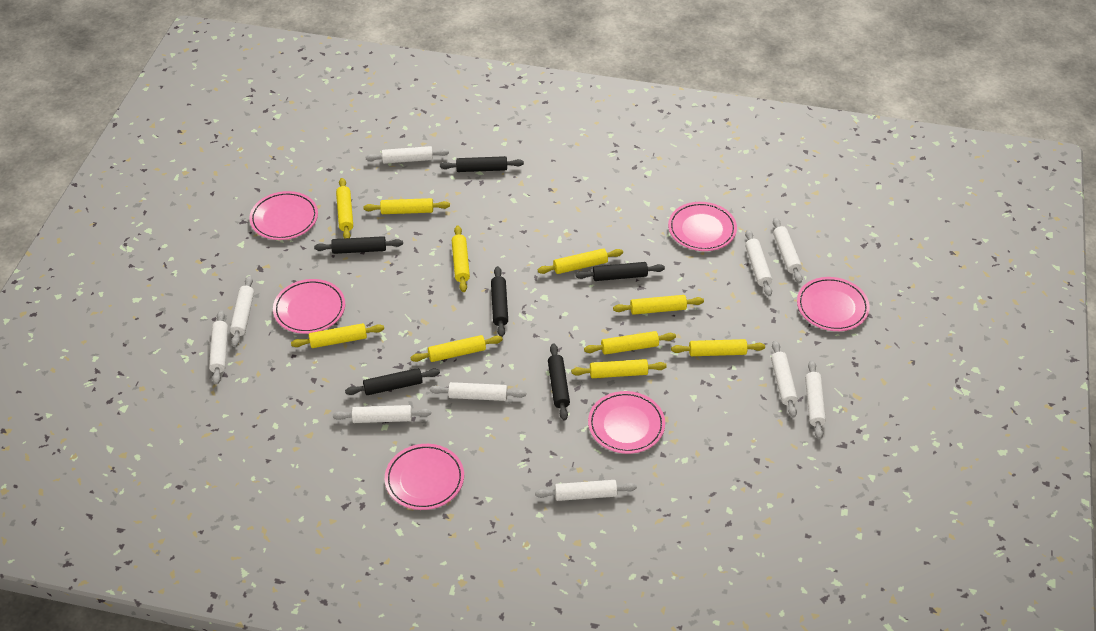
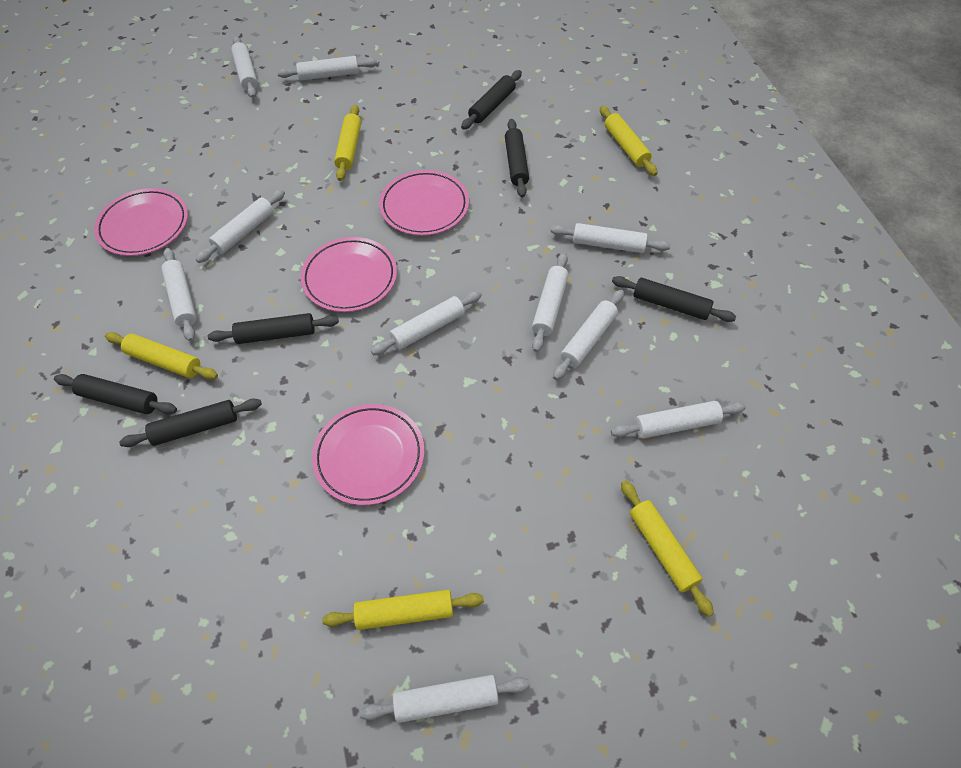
pink plate: 6 -> 4
yellow rolling pin: 10 -> 5

